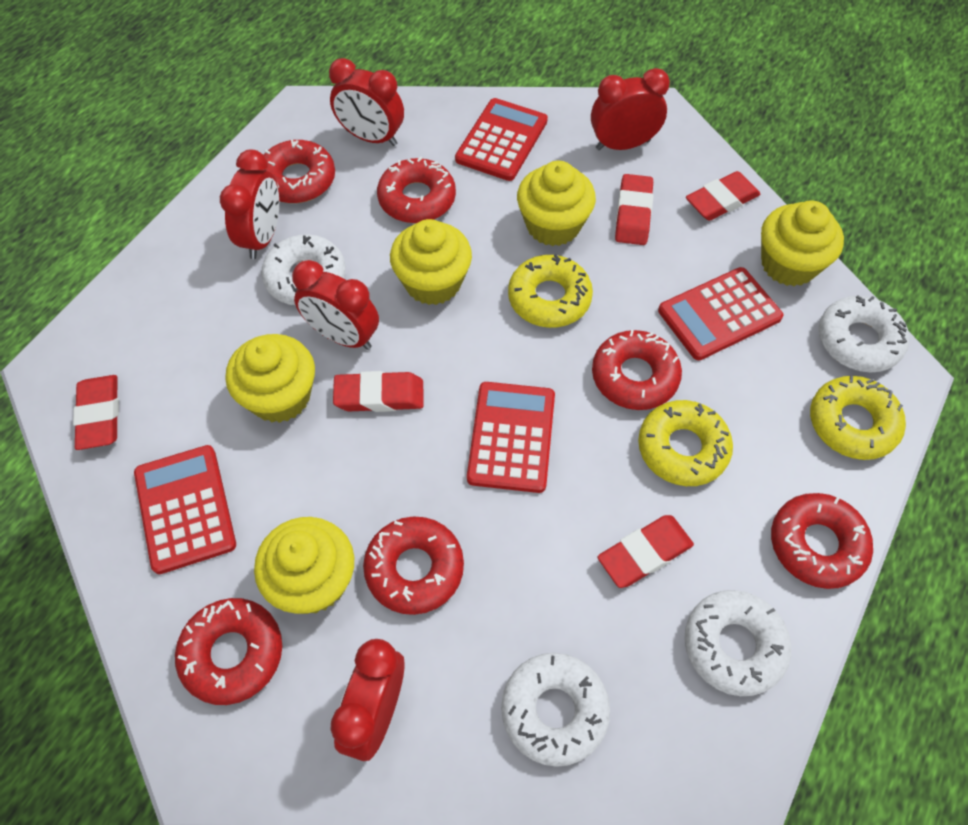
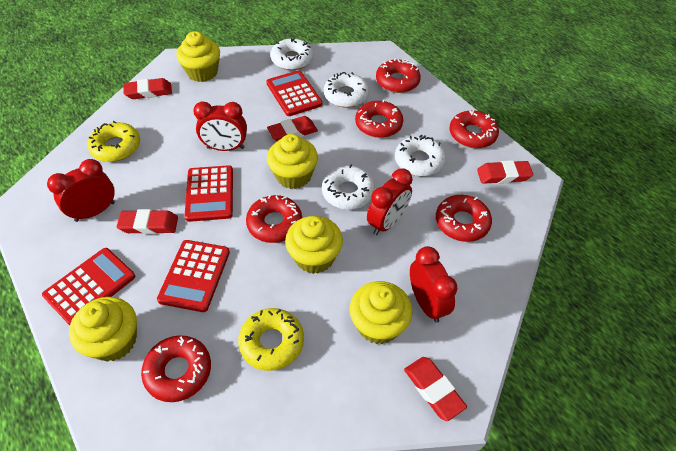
red clock: 5 -> 4
yellow donut: 3 -> 2

